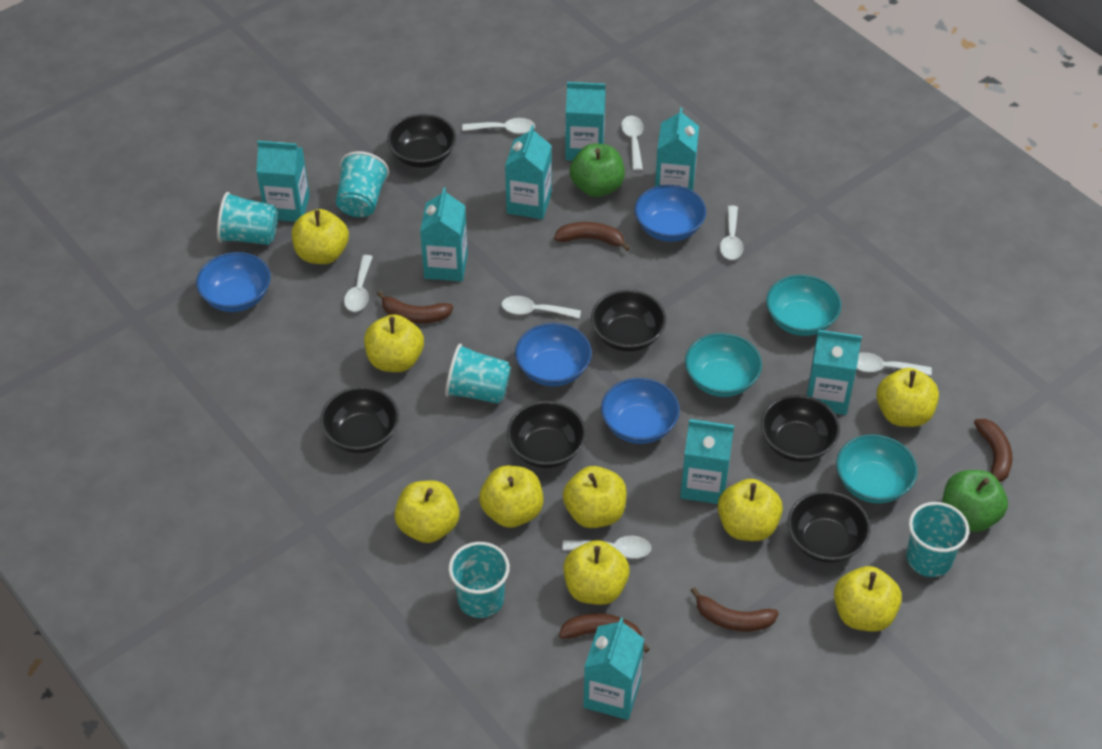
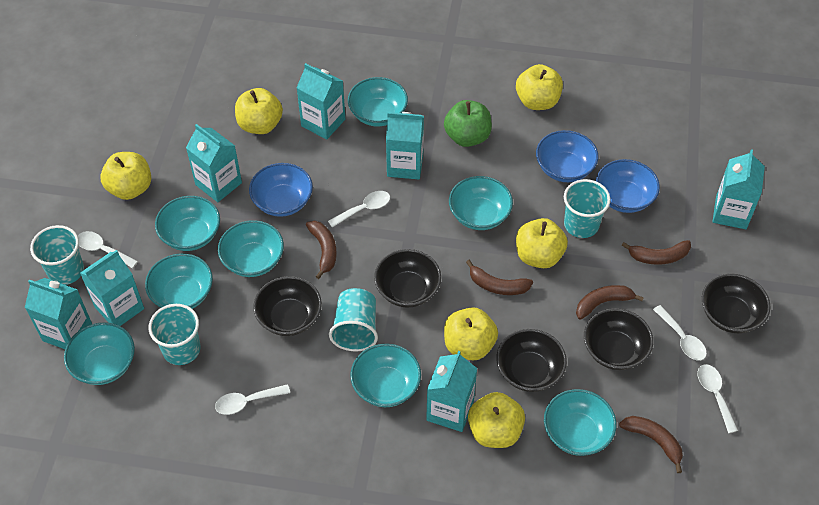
black bowl: 6 -> 5
blue bowl: 4 -> 3
green apple: 2 -> 1
turquoise bowl: 3 -> 8
turquoise carton: 8 -> 7
turquoise cup: 5 -> 4
white spoon: 7 -> 5
yellow apple: 9 -> 6

